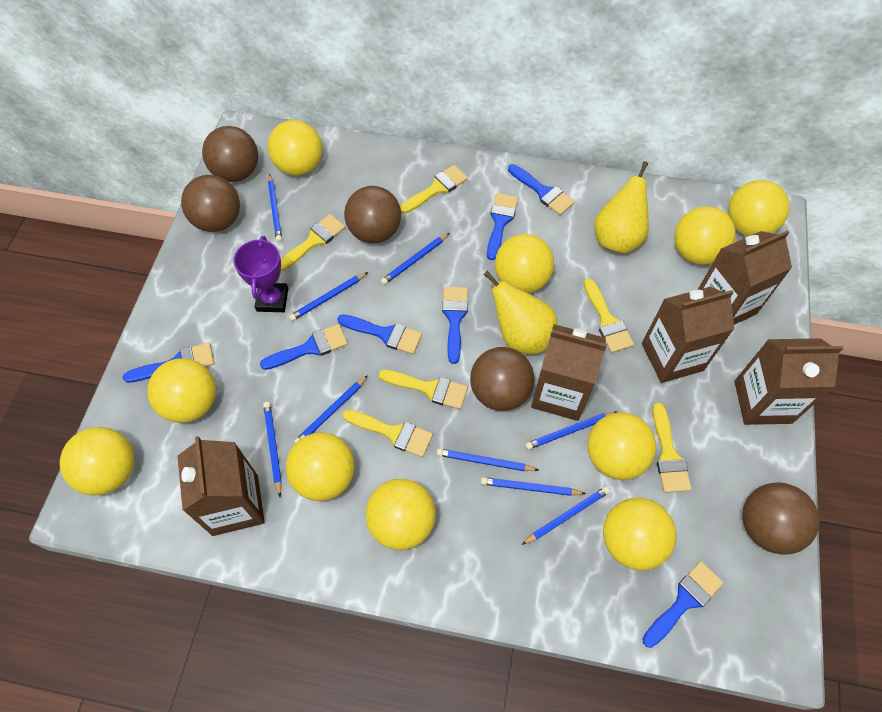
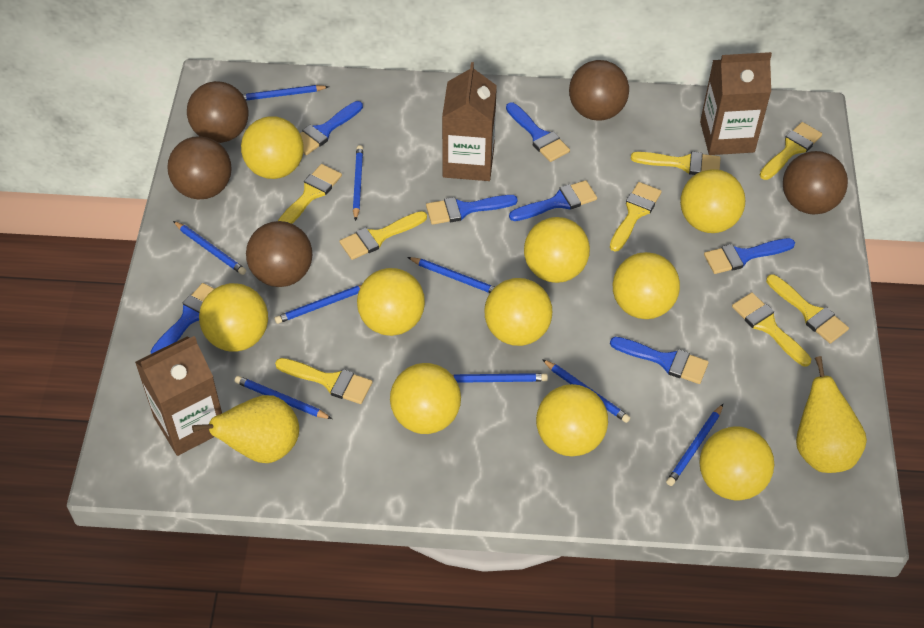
brown carton: 5 -> 3
purple trophy: 1 -> 0
yellow brush: 6 -> 8

